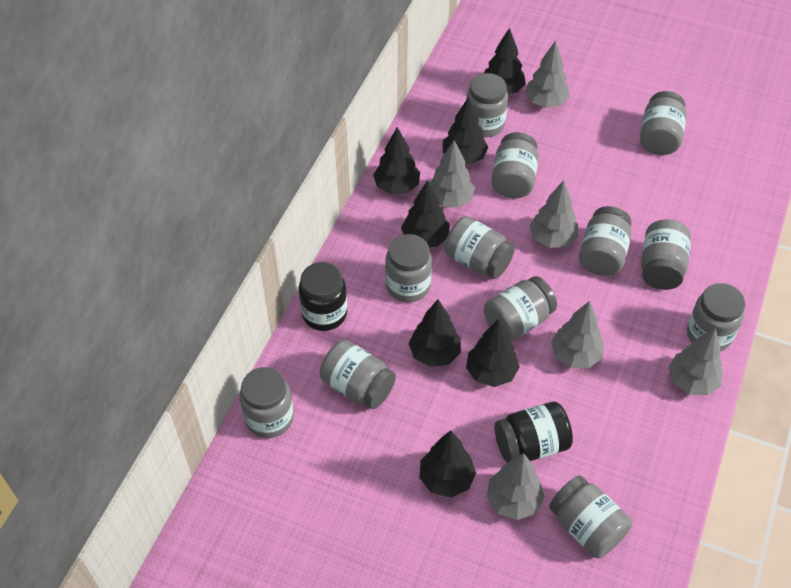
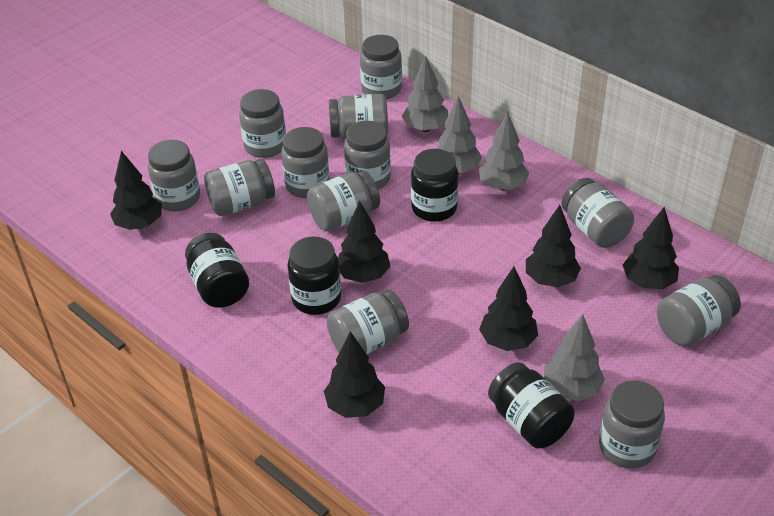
black jar: 2 -> 4
black tree: 7 -> 6
grey tree: 6 -> 4

